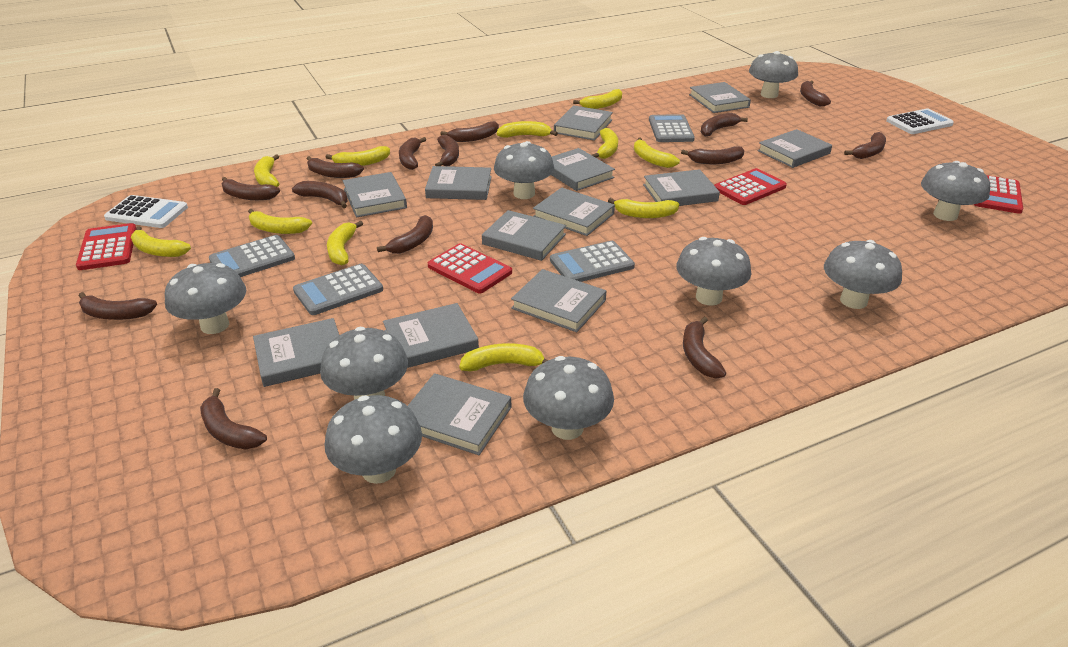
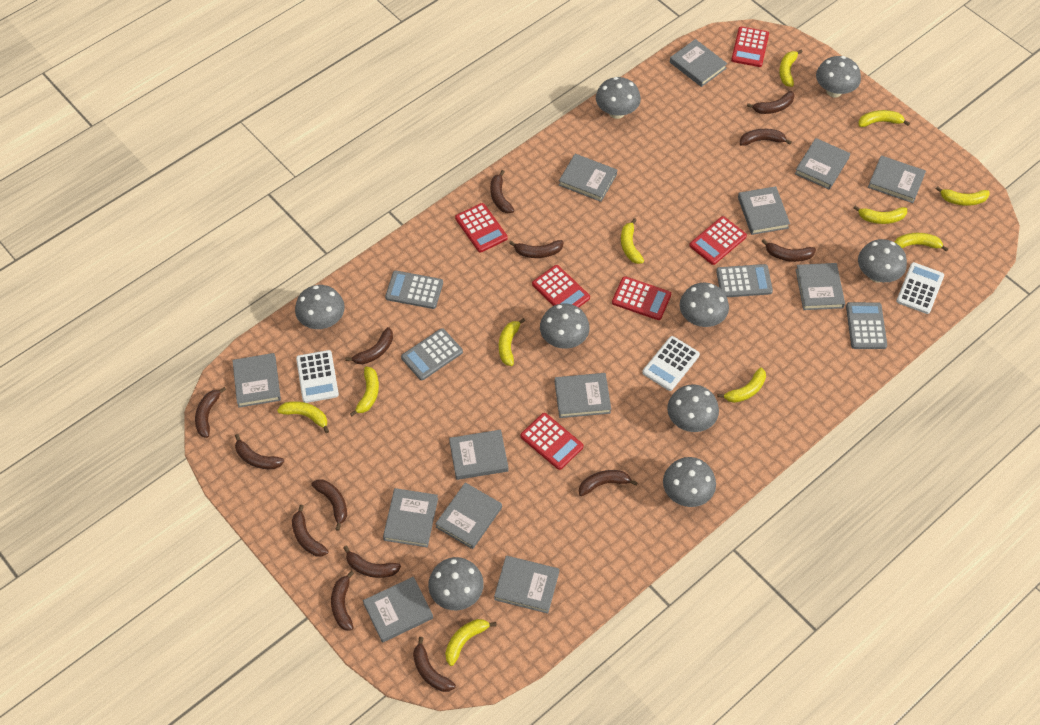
red calculator: 4 -> 6
white calculator: 2 -> 3

